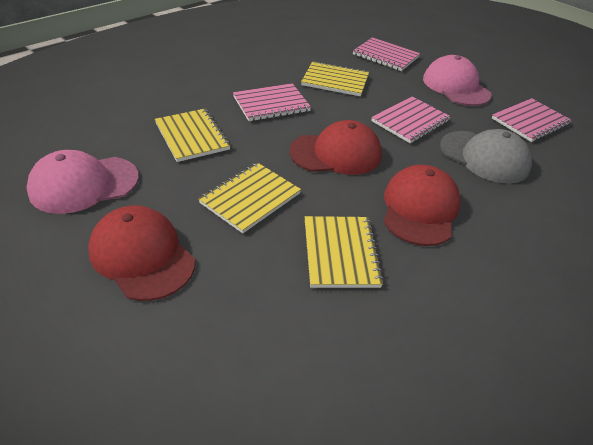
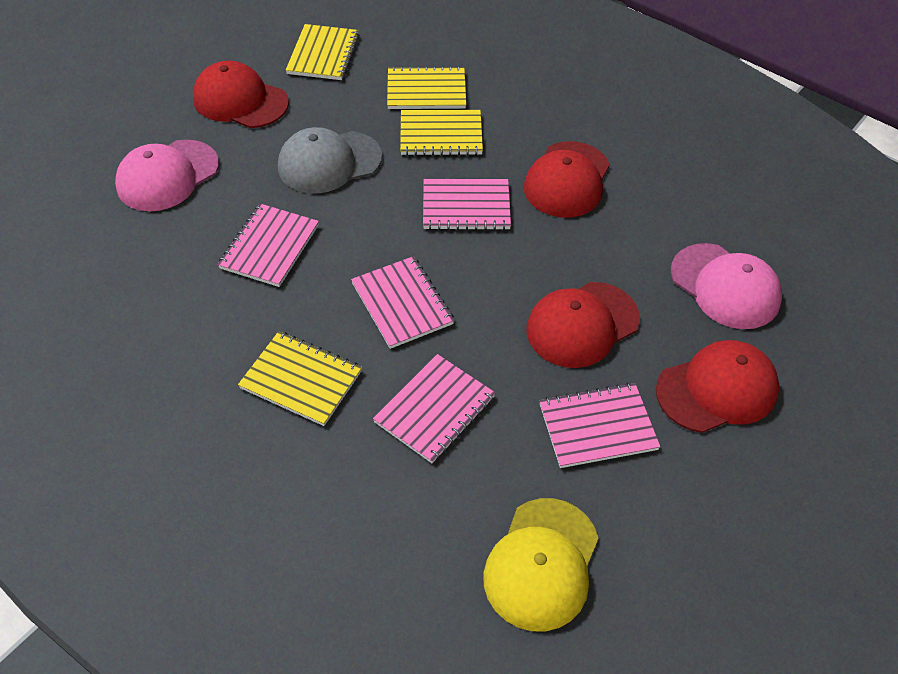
pink notebook: 4 -> 5
red cap: 3 -> 4
yellow cap: 0 -> 1

